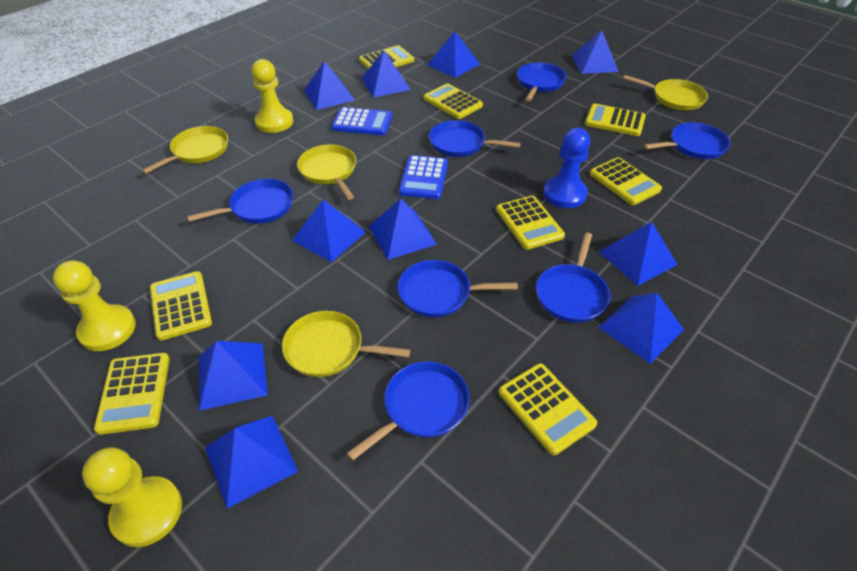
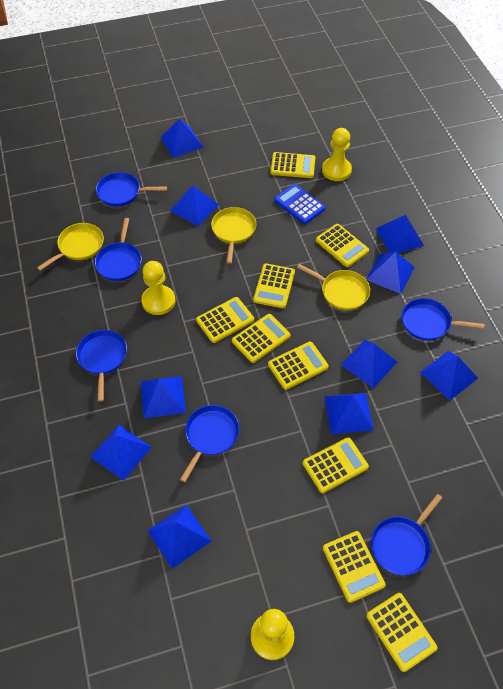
blue calculator: 2 -> 1
blue pan: 7 -> 6
blue pawn: 1 -> 0
yellow calculator: 8 -> 9
yellow pan: 4 -> 3

